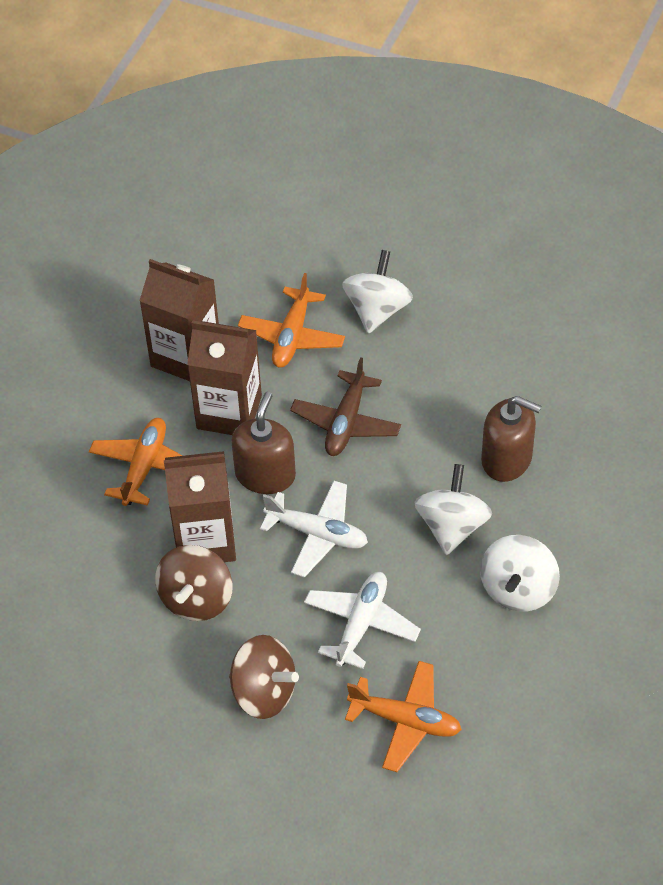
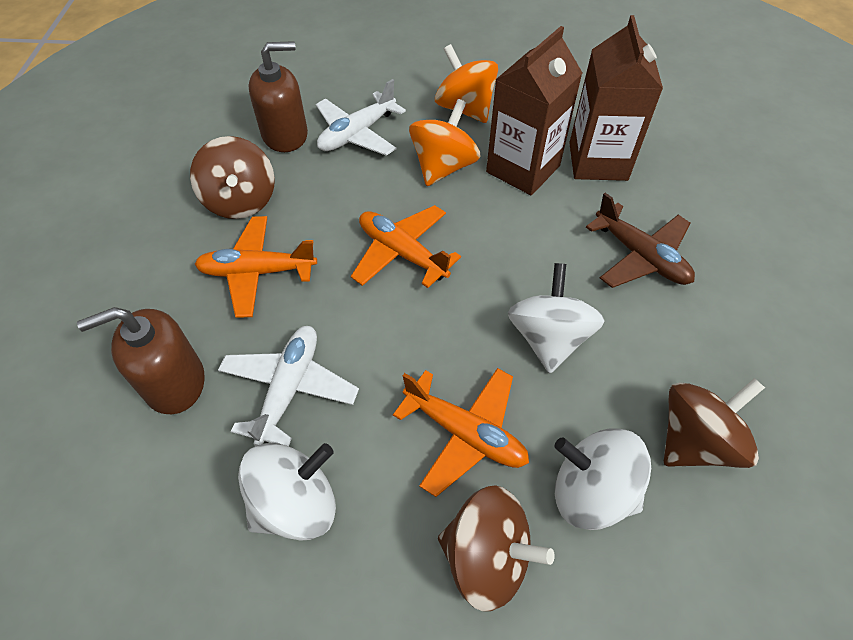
brown carton: 3 -> 2
brown spinning top: 2 -> 3
orange spinning top: 0 -> 2

